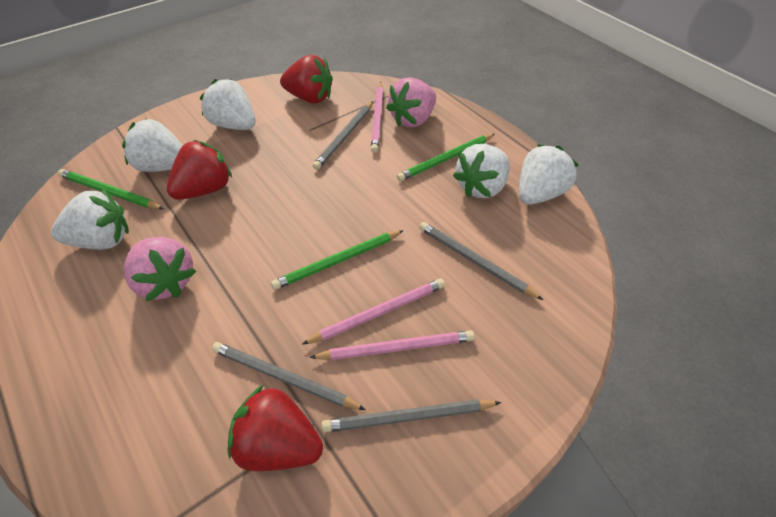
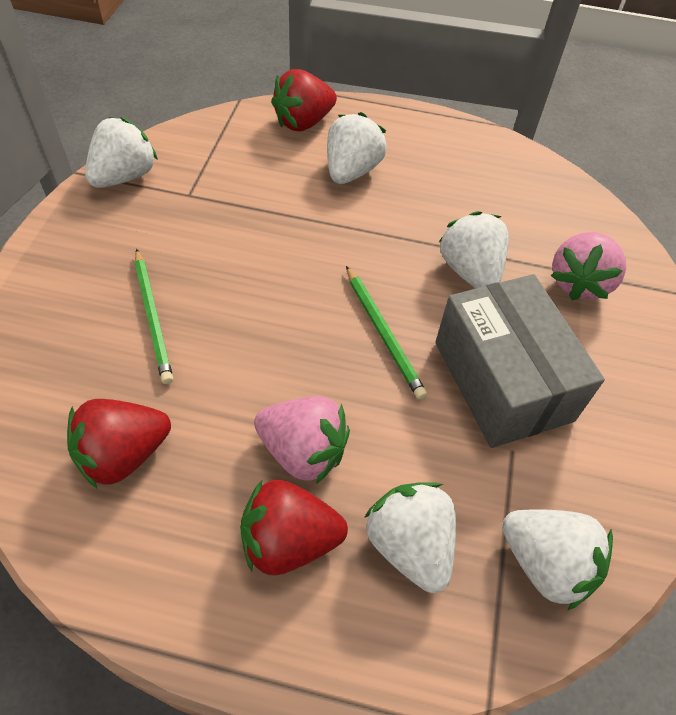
green pencil: 3 -> 2
grey box: 0 -> 1
grey pencil: 4 -> 0
pink pencil: 3 -> 0

